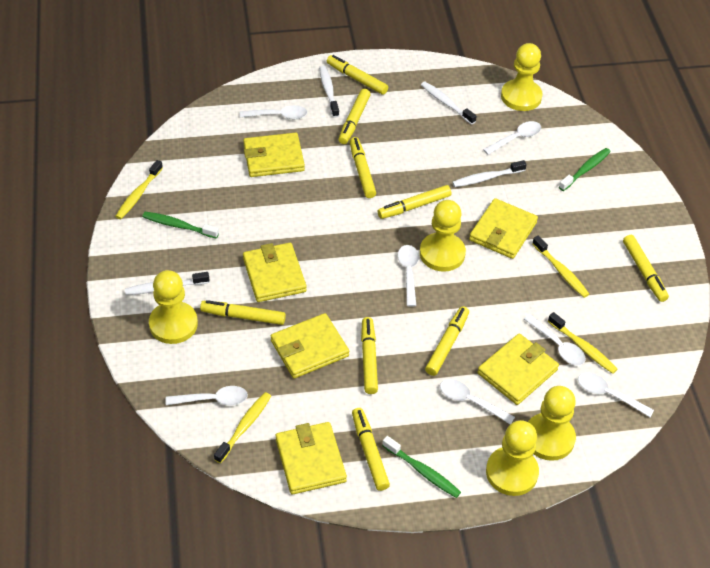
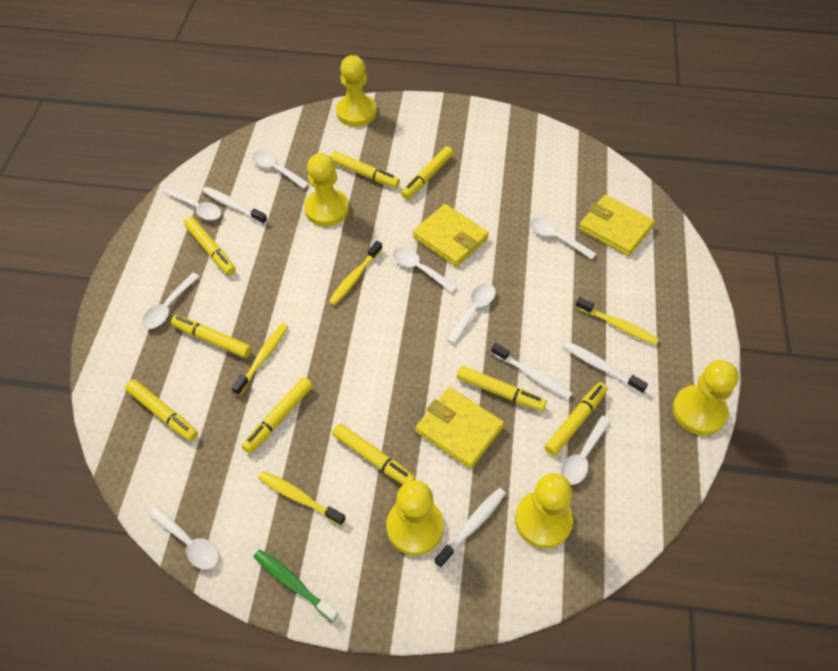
green toothbrush: 3 -> 1
white spoon: 7 -> 8
yellow wallet: 6 -> 3

